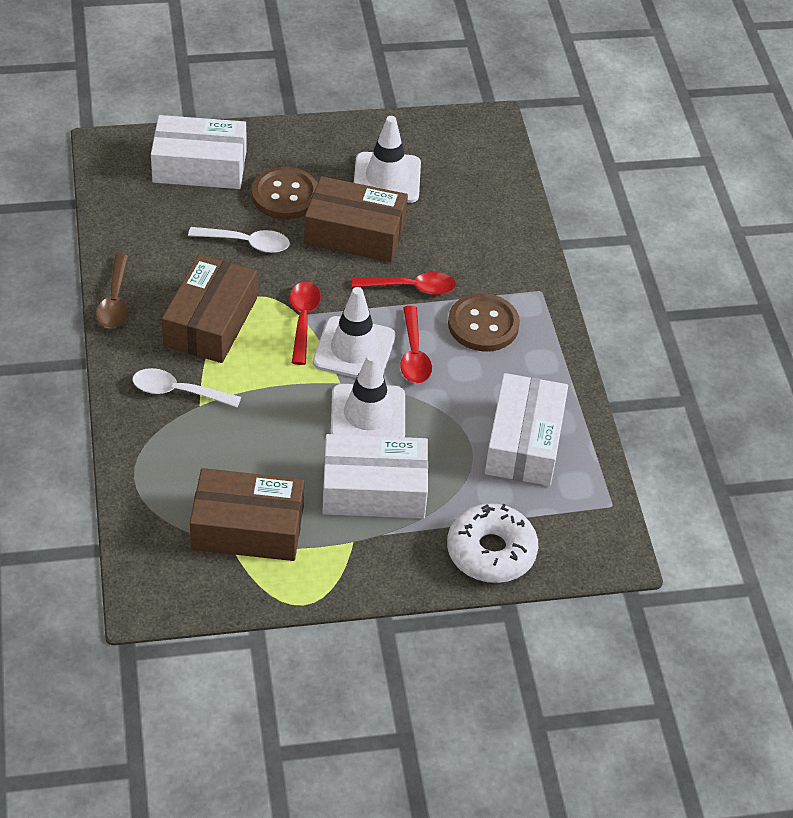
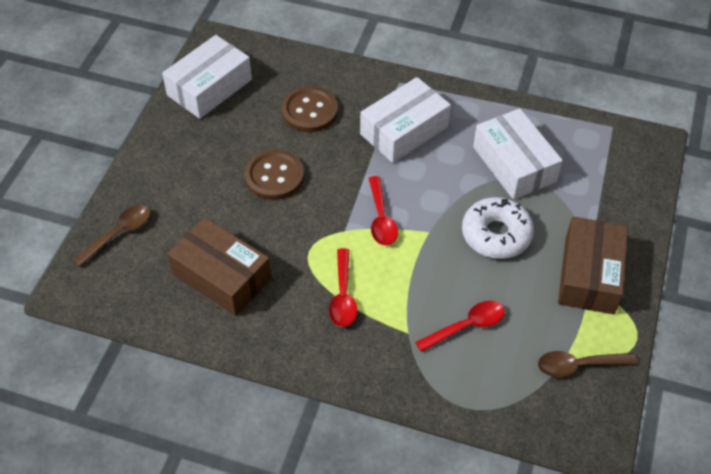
brown box: 3 -> 2
brown spoon: 1 -> 2
white spoon: 2 -> 0
white traffic cone: 3 -> 0

